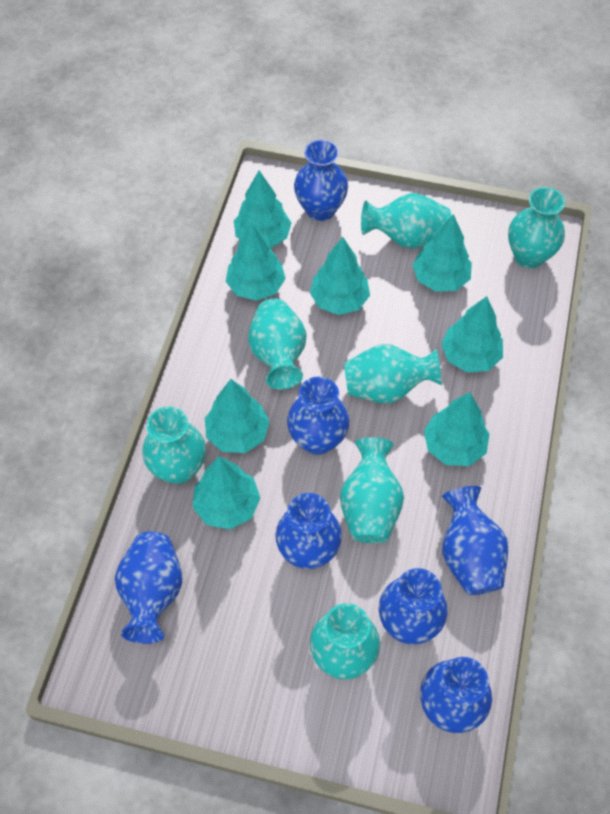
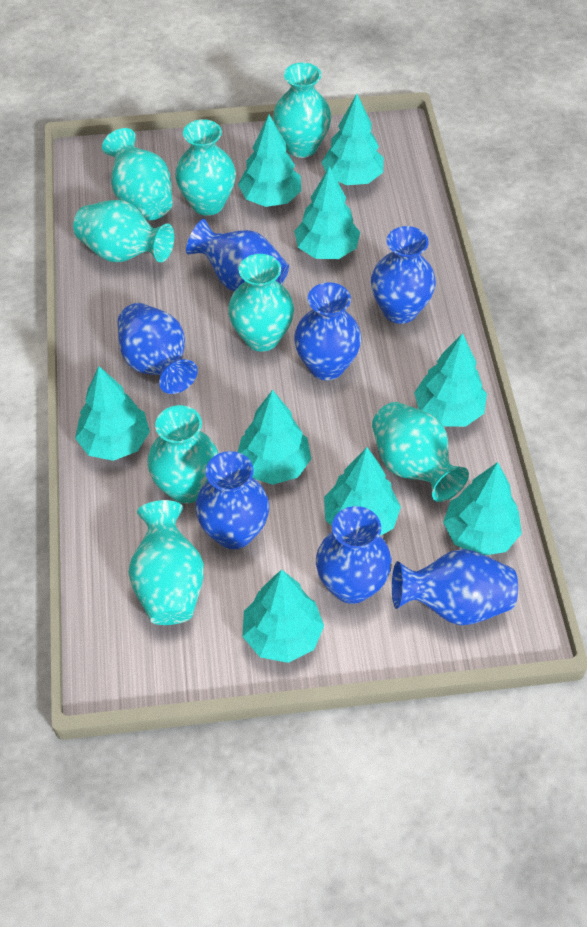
turquoise tree: 8 -> 9
turquoise vase: 7 -> 8

